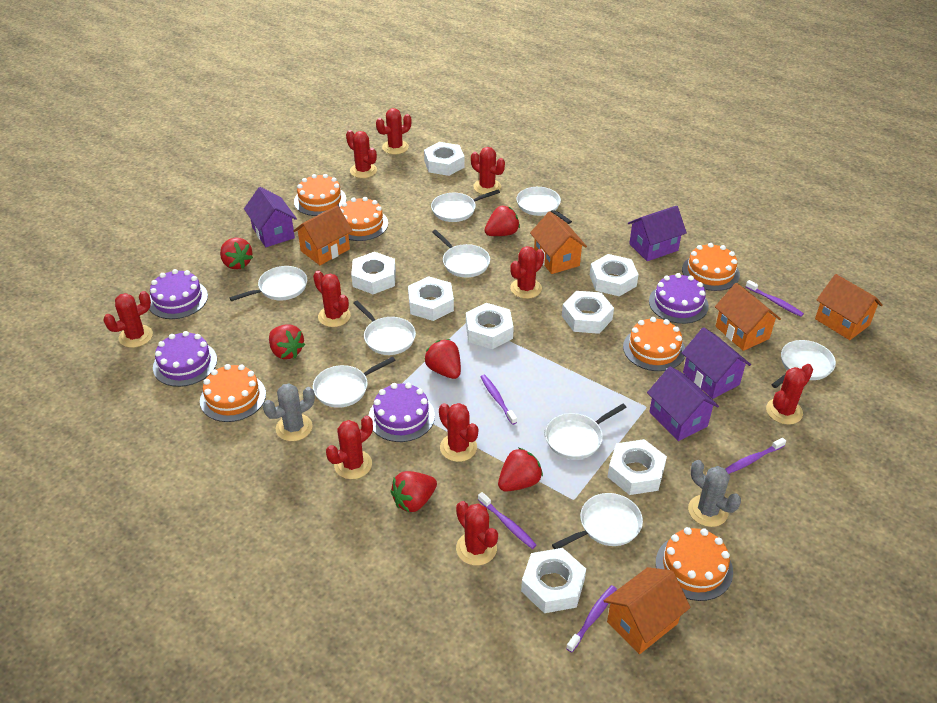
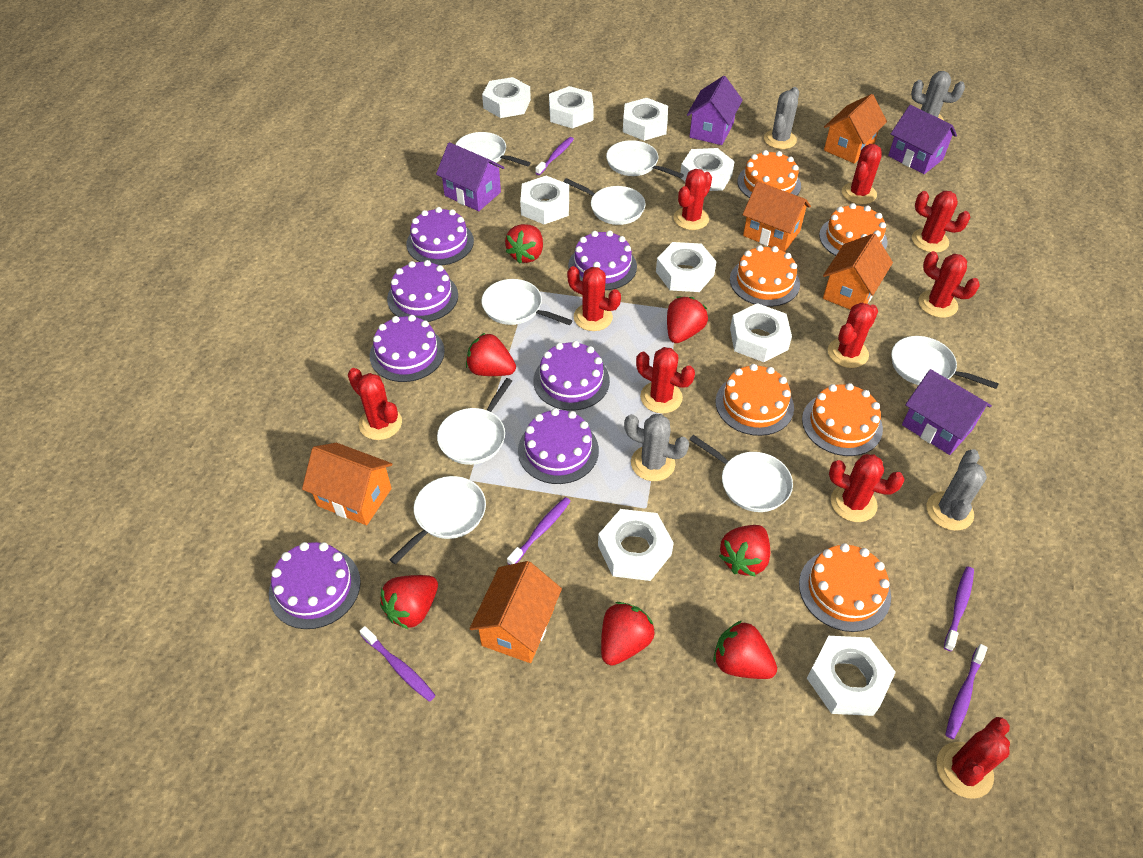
grey cactus: 2 -> 4
purple cake: 4 -> 7
red strawberry: 6 -> 7
white nut: 8 -> 9
white pan: 9 -> 8

